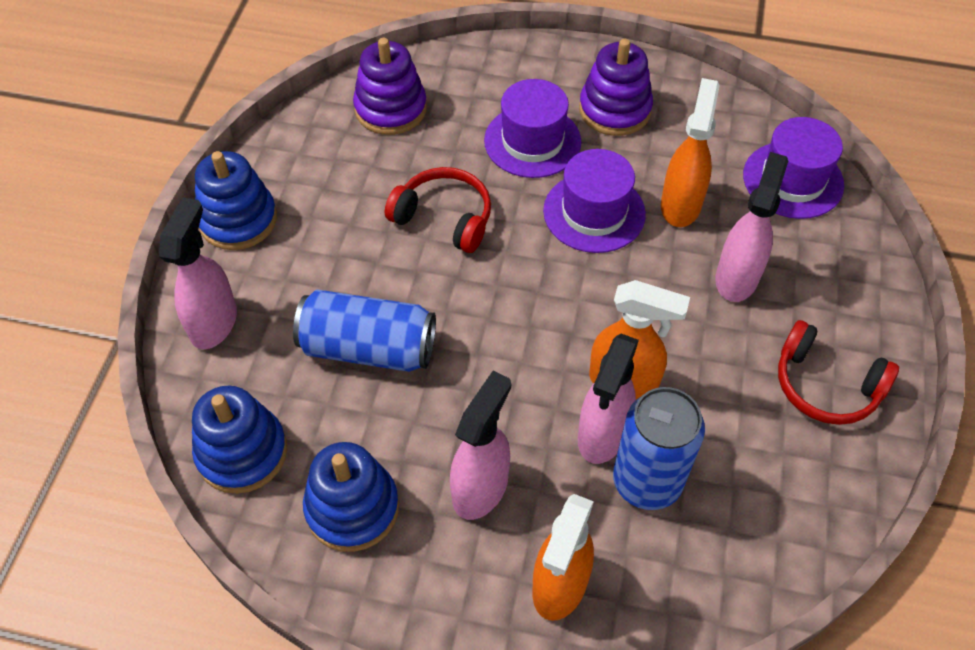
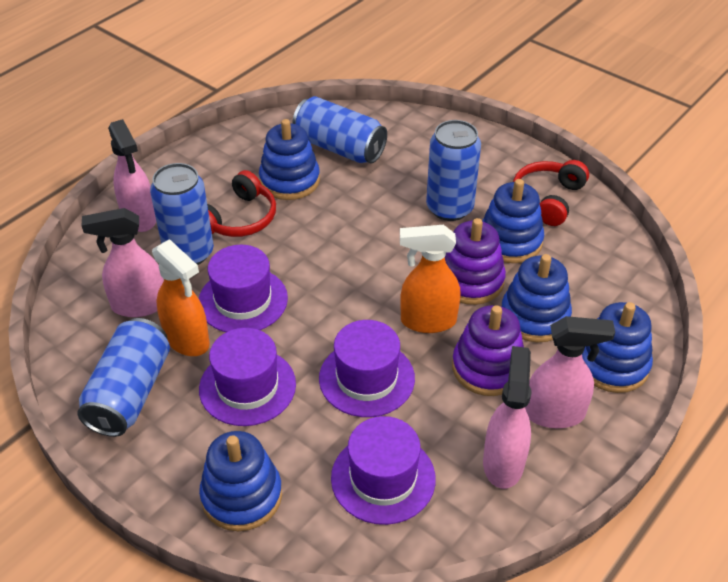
blue can: 2 -> 4
blue stacking toy: 3 -> 5
orange spray bottle: 3 -> 2
purple hat: 3 -> 4

